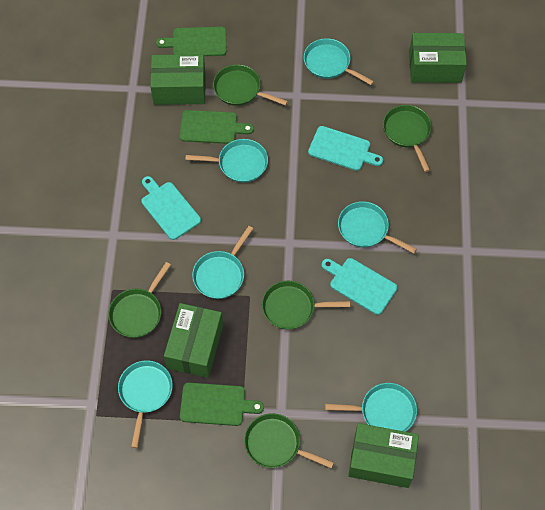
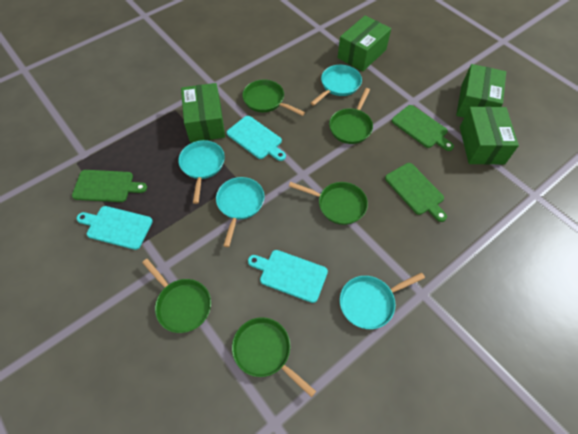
turquoise pan: 6 -> 4

